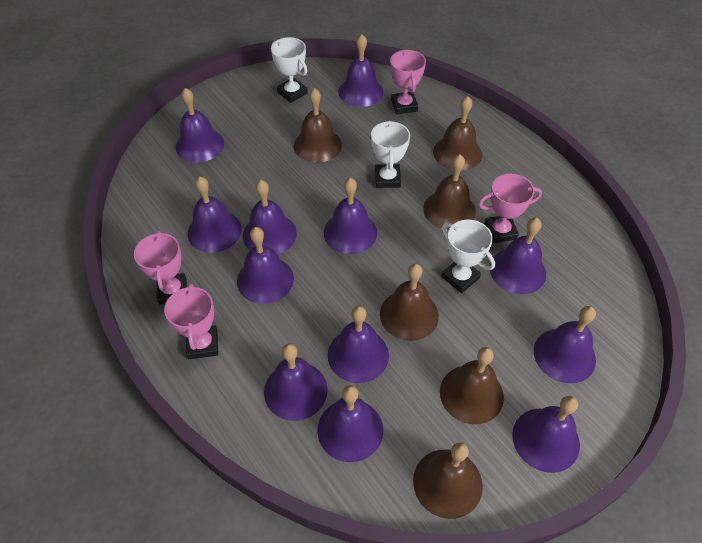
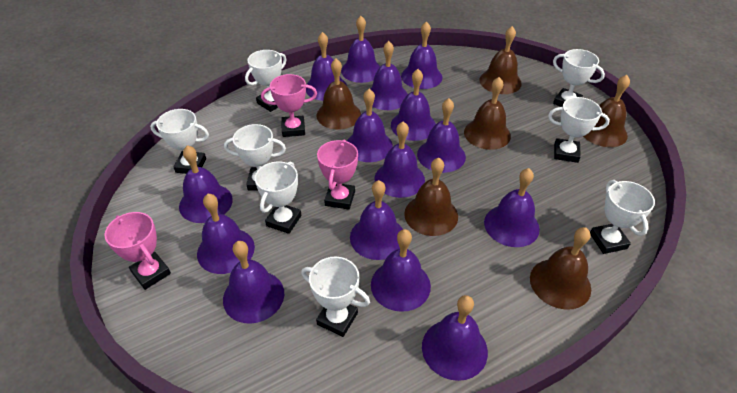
pink trophy: 4 -> 3
purple bell: 12 -> 15
white trophy: 3 -> 8

